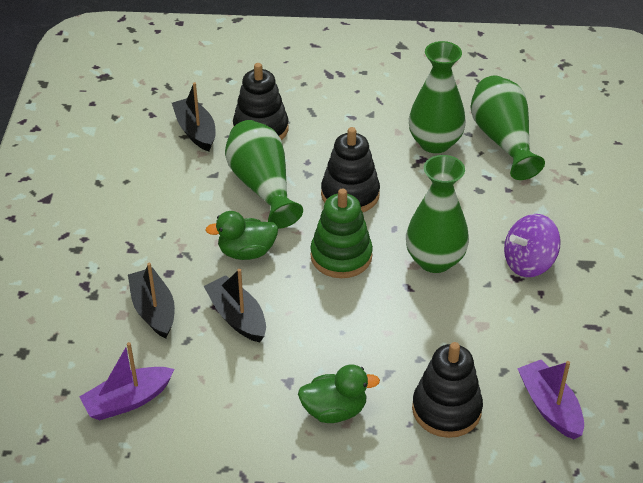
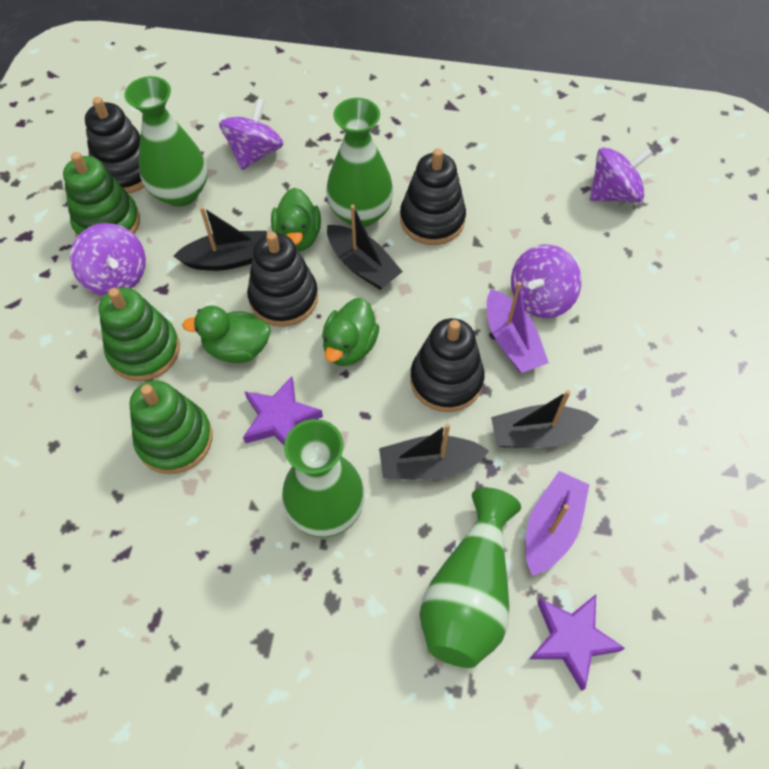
black boat: 3 -> 4
black stacking toy: 3 -> 4
green duck: 2 -> 3
green stacking toy: 1 -> 3
purple spinning top: 1 -> 4
purple star: 0 -> 2

